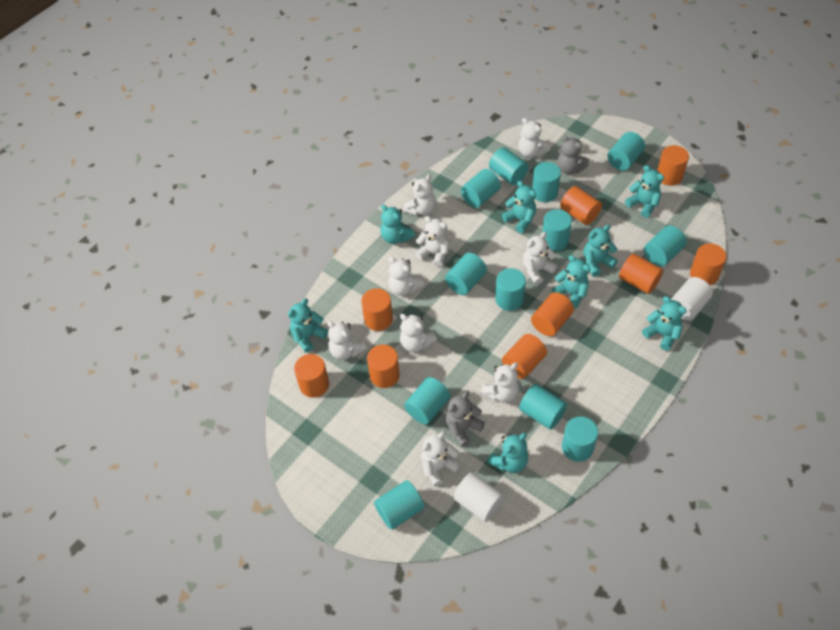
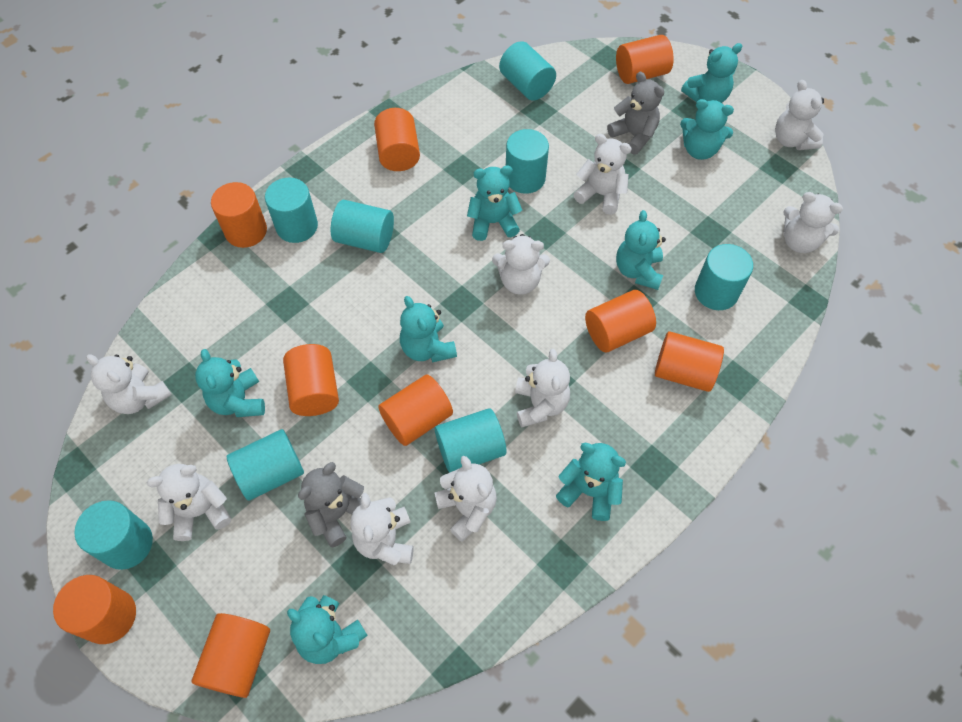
turquoise cylinder: 12 -> 8
white cylinder: 2 -> 0

